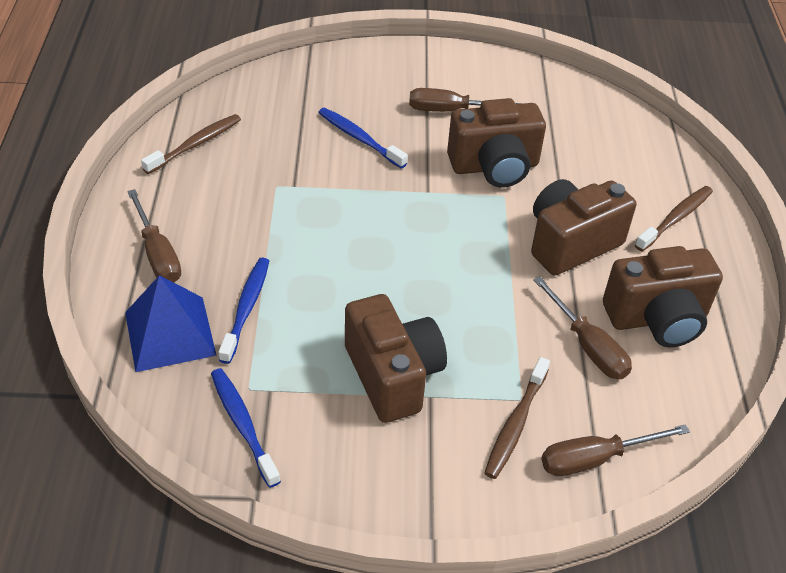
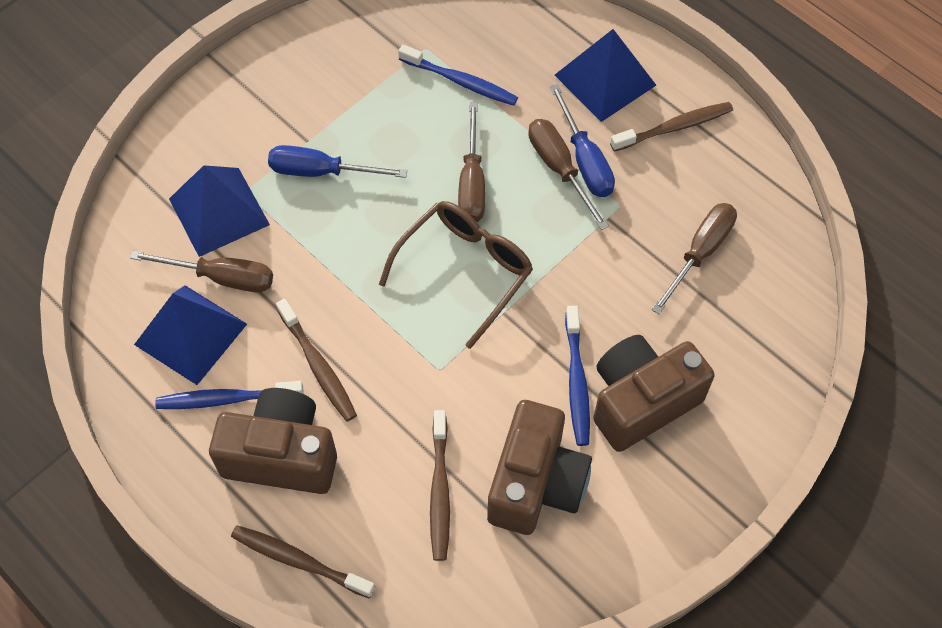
blue pyramid: 1 -> 3
blue screwdriver: 0 -> 2
brown camera: 4 -> 3
brown glasses: 0 -> 1
brown toothbrush: 3 -> 4

